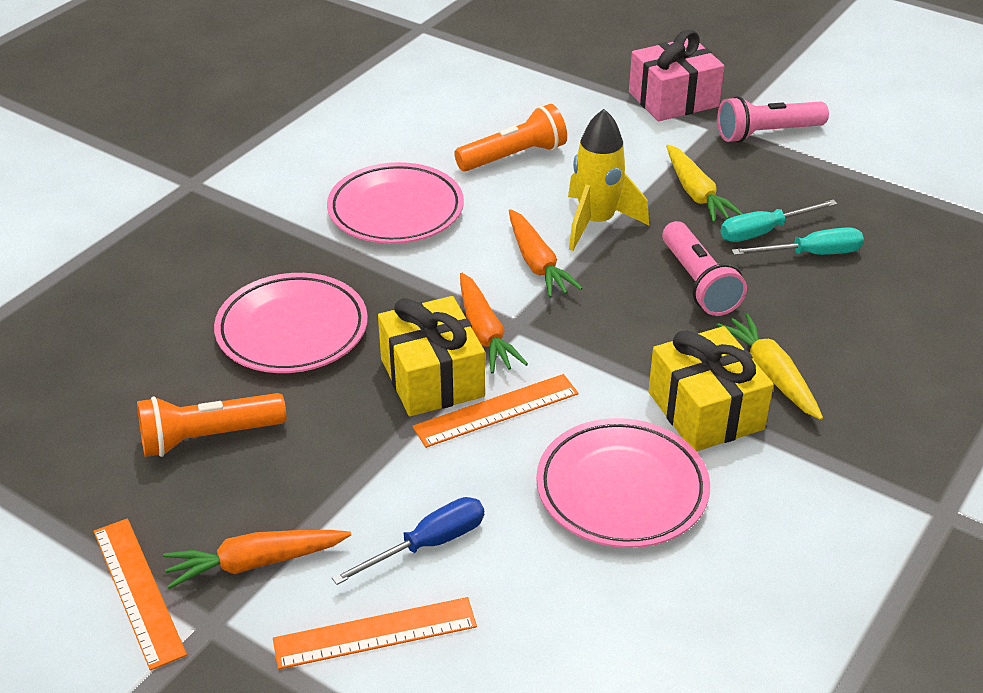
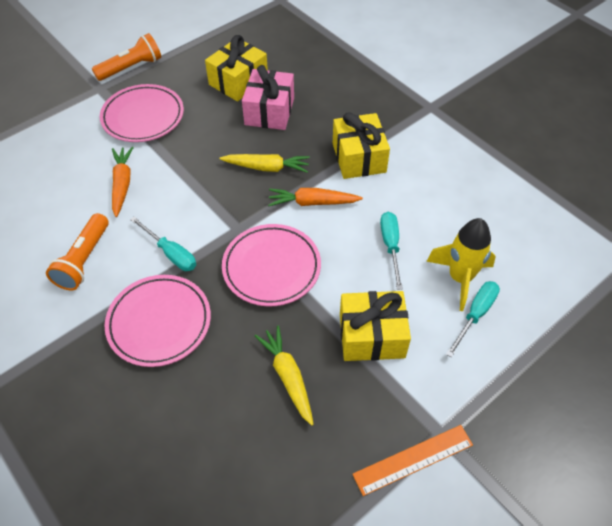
blue screwdriver: 1 -> 0
orange carrot: 3 -> 2
orange ruler: 3 -> 1
pink flashlight: 2 -> 0
turquoise screwdriver: 2 -> 3
yellow gift: 2 -> 3

